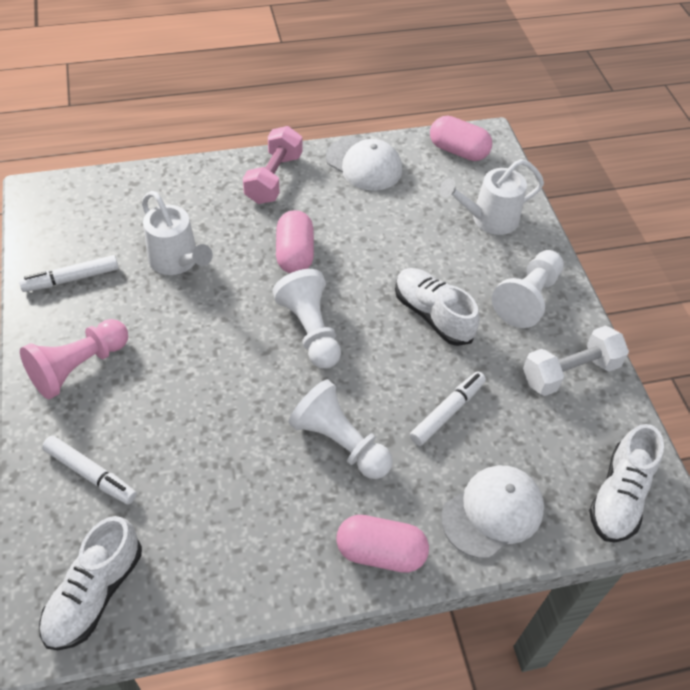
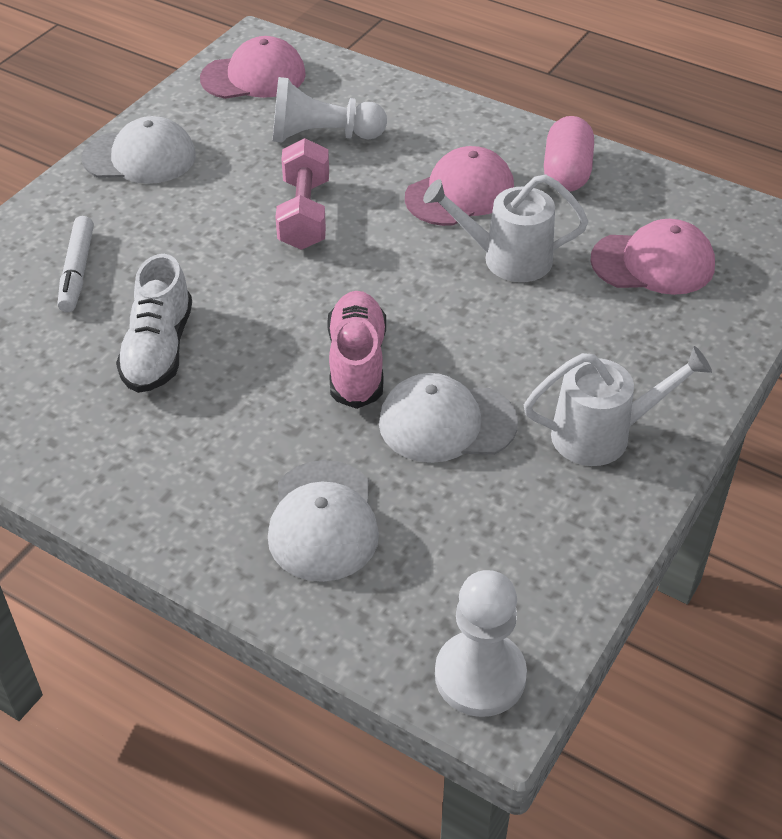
pink cap: 0 -> 3
pink capsule: 3 -> 1
pink pawn: 1 -> 0
pink shoe: 0 -> 1
white cap: 2 -> 3
white dumbbell: 1 -> 0
white marker: 3 -> 1
white pawn: 3 -> 2
white shoe: 3 -> 1

